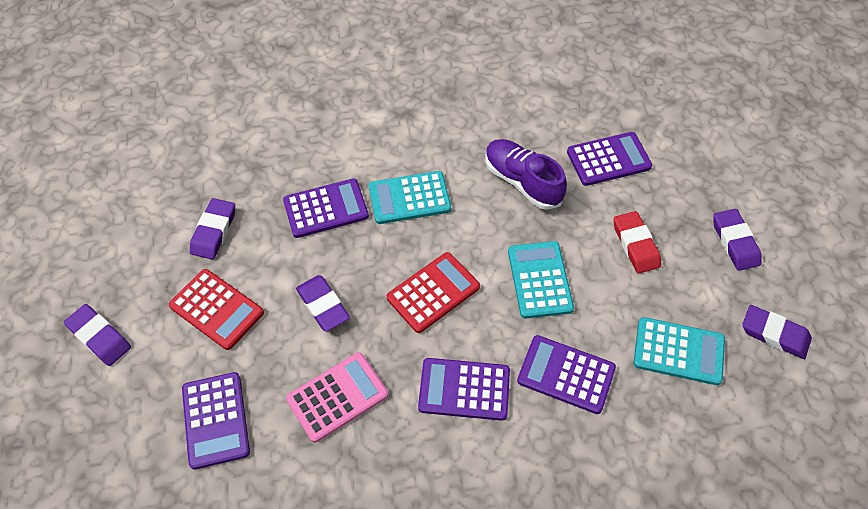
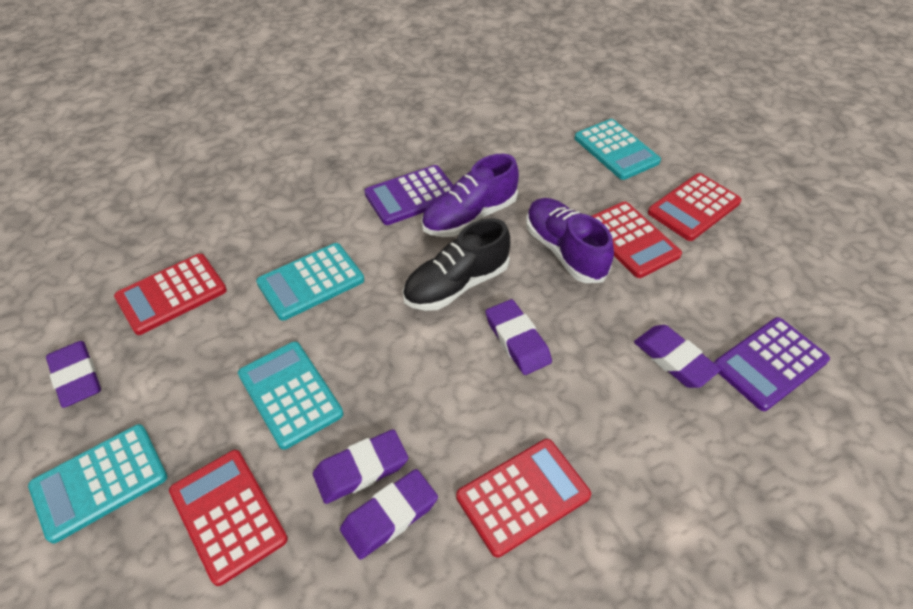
black shoe: 0 -> 1
pink calculator: 1 -> 0
purple calculator: 5 -> 2
purple shoe: 1 -> 2
red calculator: 2 -> 5
red eraser: 1 -> 0
turquoise calculator: 3 -> 4

